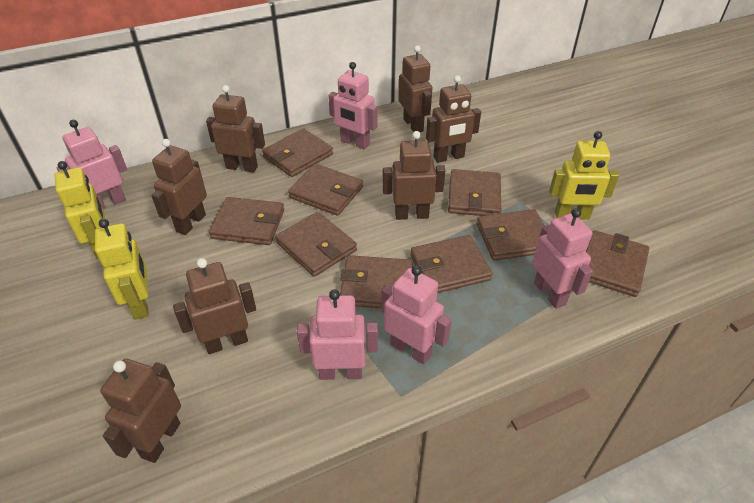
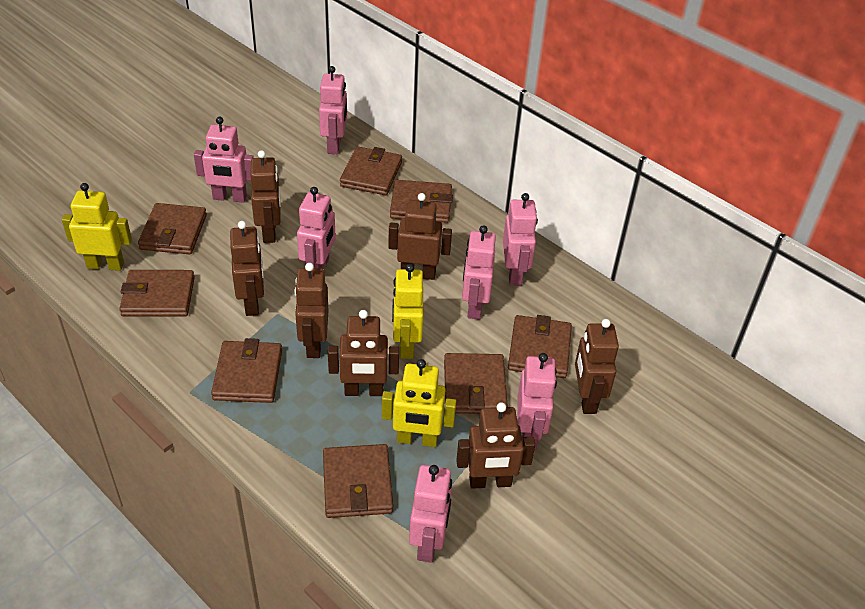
brown wallet: 9 -> 8
pink robot: 5 -> 7

